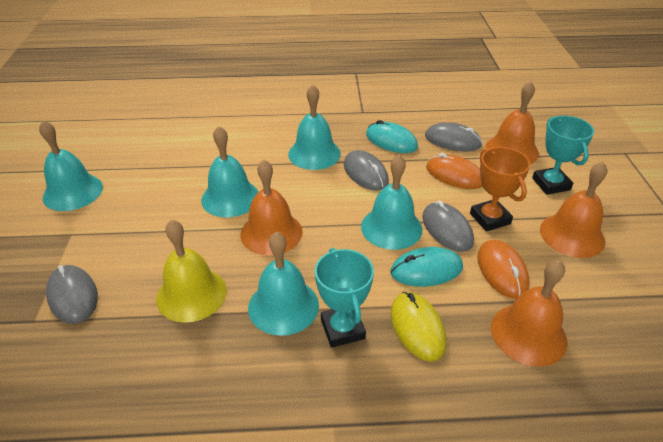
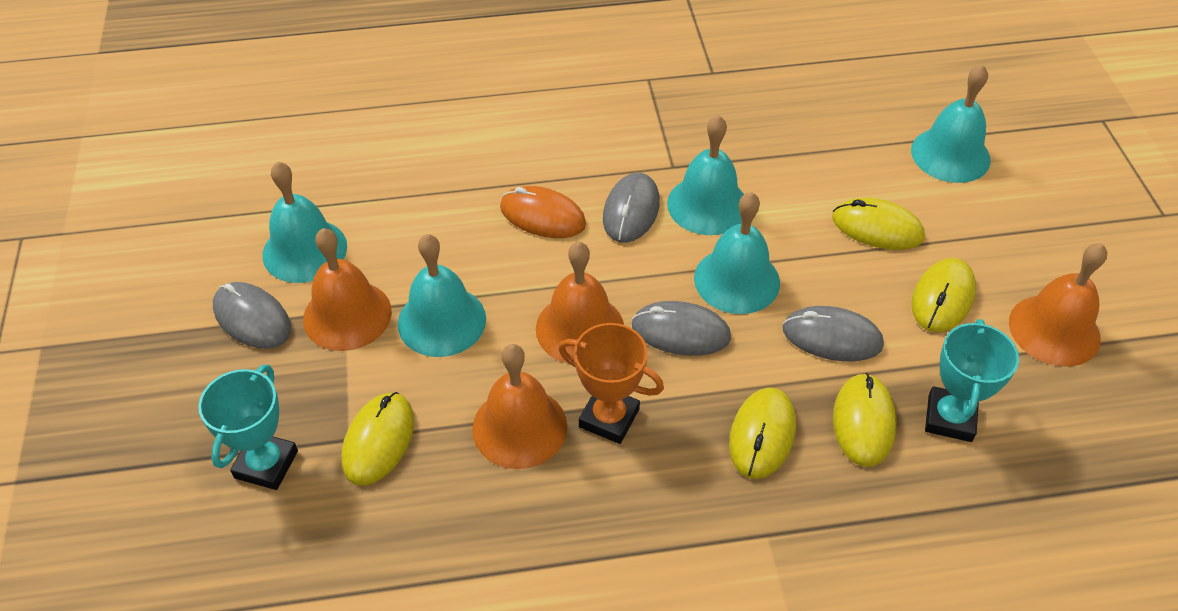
orange mouse: 2 -> 1
turquoise mouse: 2 -> 0
yellow bell: 1 -> 0
yellow mouse: 1 -> 5

